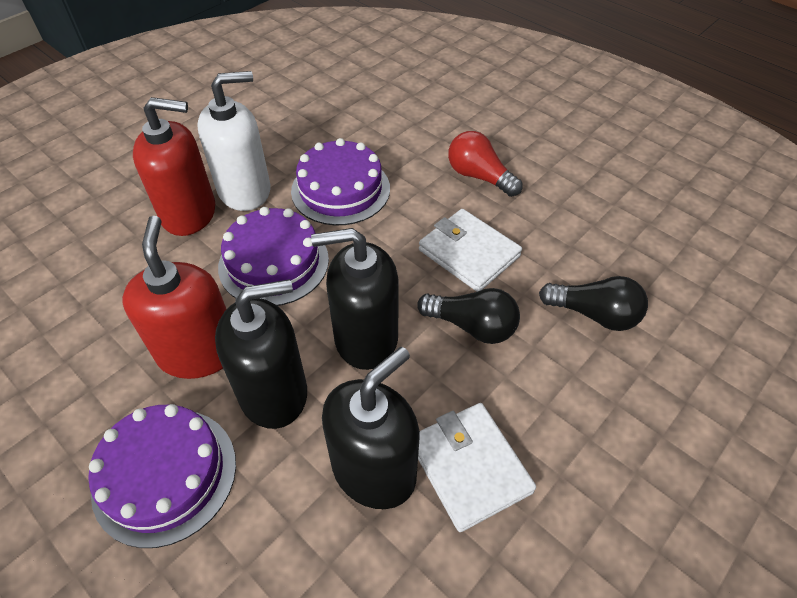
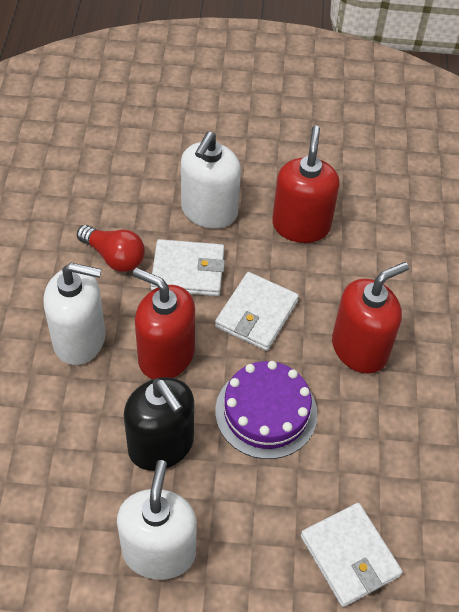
black light bulb: 2 -> 0
black soap dispenser: 3 -> 1
purple cake: 3 -> 1
red soap dispenser: 2 -> 3
white soap dispenser: 1 -> 3
white wallet: 2 -> 3

